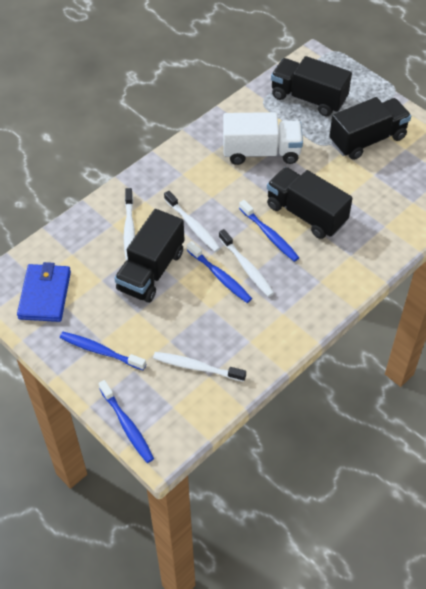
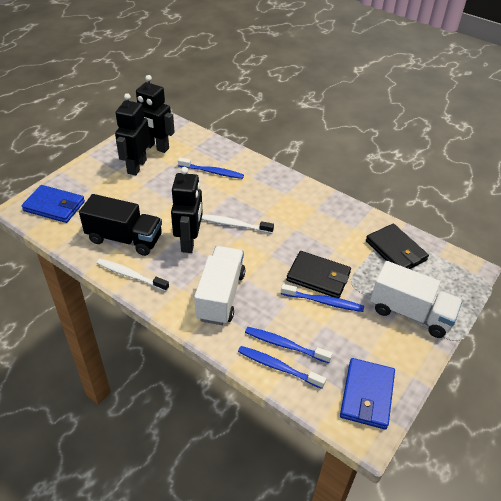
black robot: 0 -> 3
black truck: 4 -> 1
black wallet: 0 -> 2
blue wallet: 1 -> 2
white toothbrush: 4 -> 2
white truck: 1 -> 2

